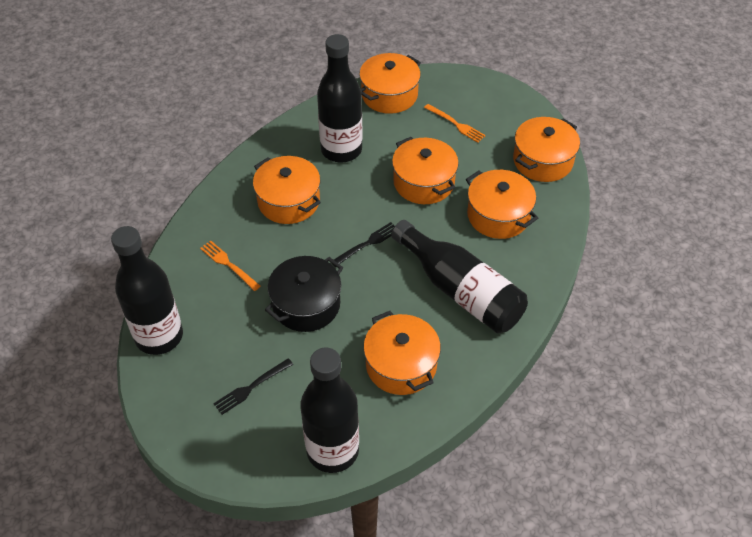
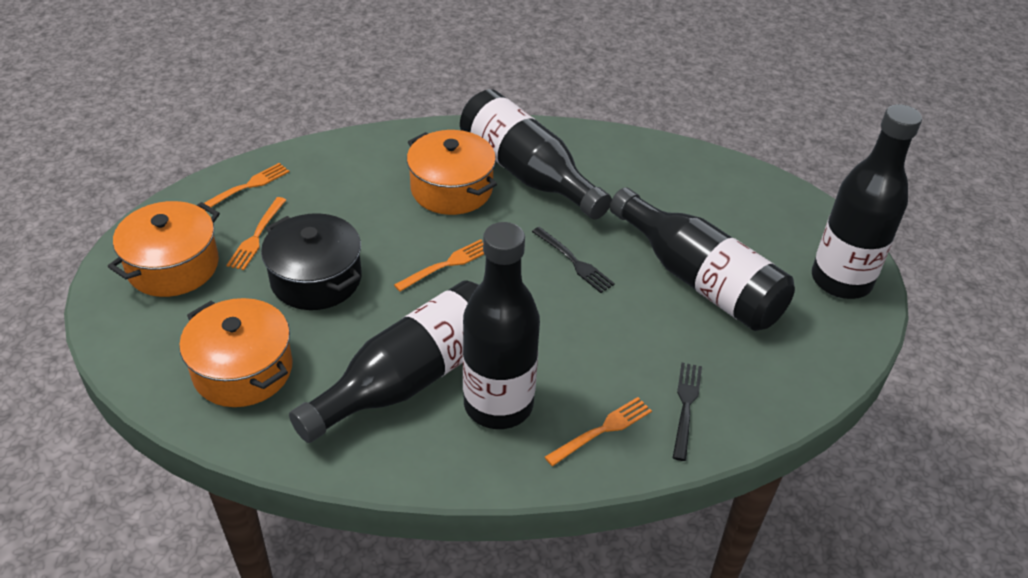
black bottle: 4 -> 5
orange fork: 2 -> 4
orange pot: 6 -> 3

